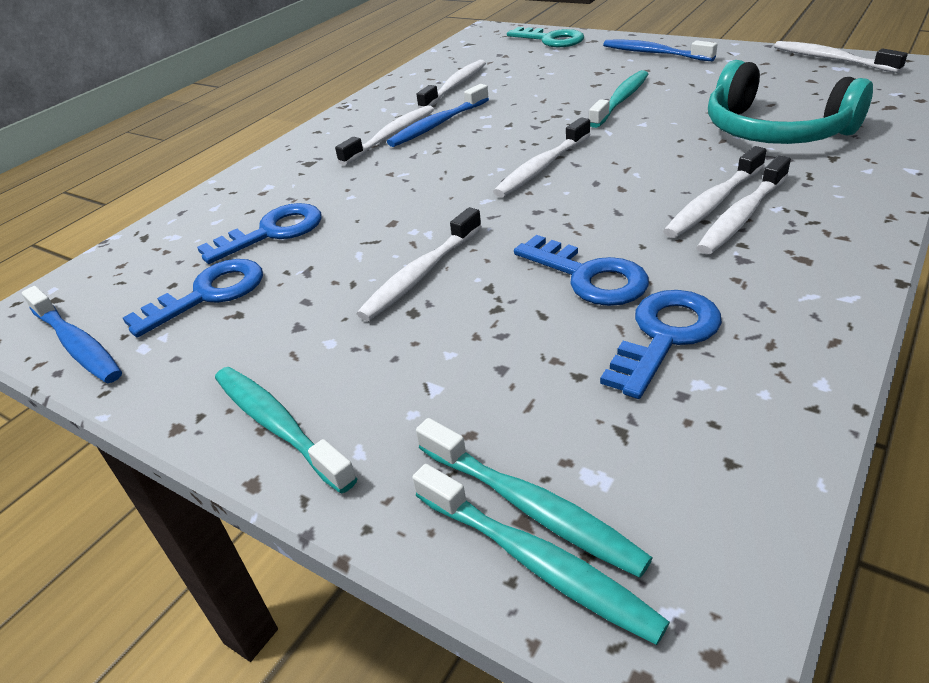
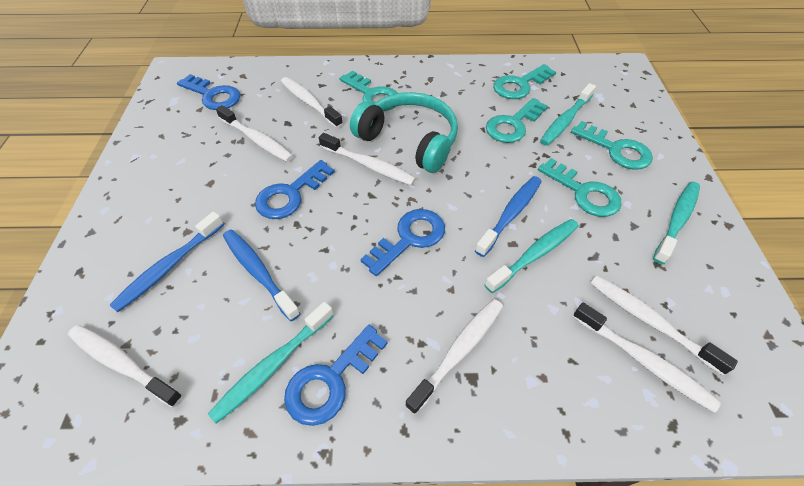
turquoise key: 1 -> 5

